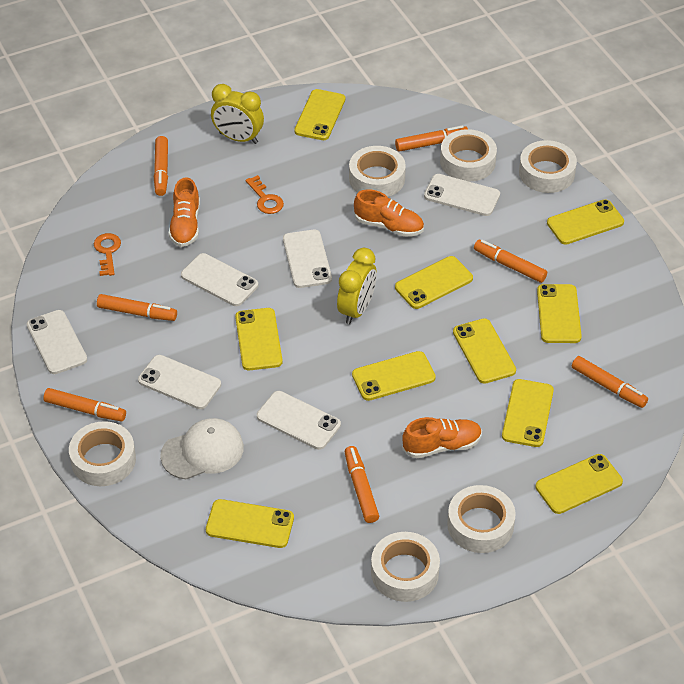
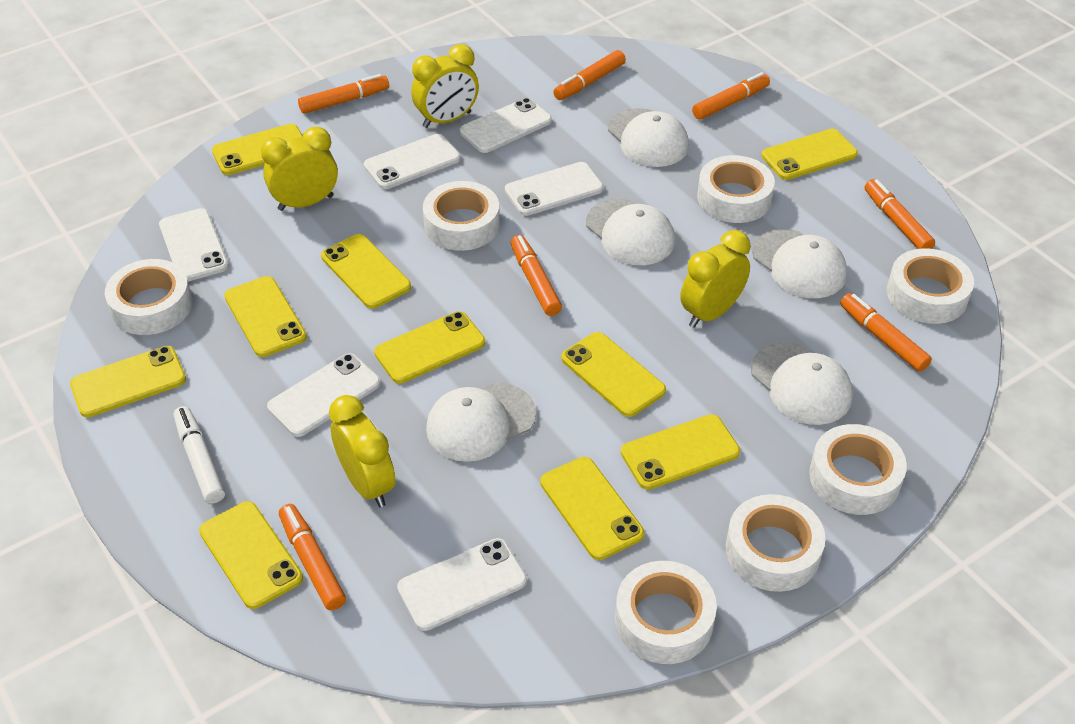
orange key: 2 -> 0
orange shoe: 3 -> 0
white cap: 1 -> 5
white marker: 0 -> 1
white tape: 6 -> 7
yellow clock: 2 -> 4

